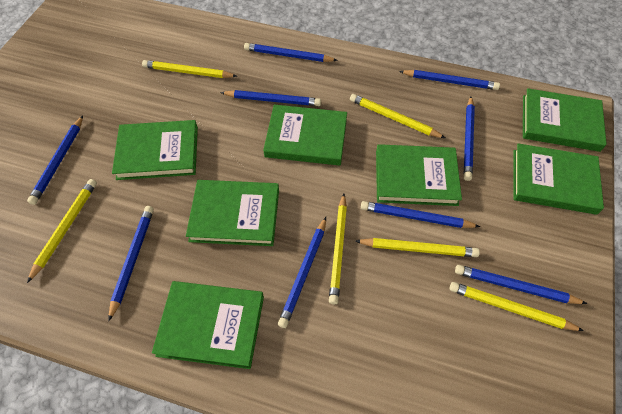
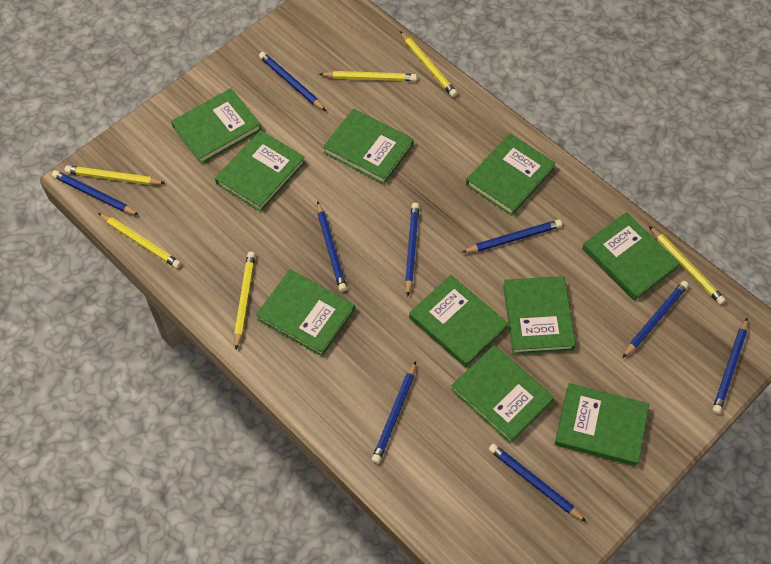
green book: 7 -> 10

